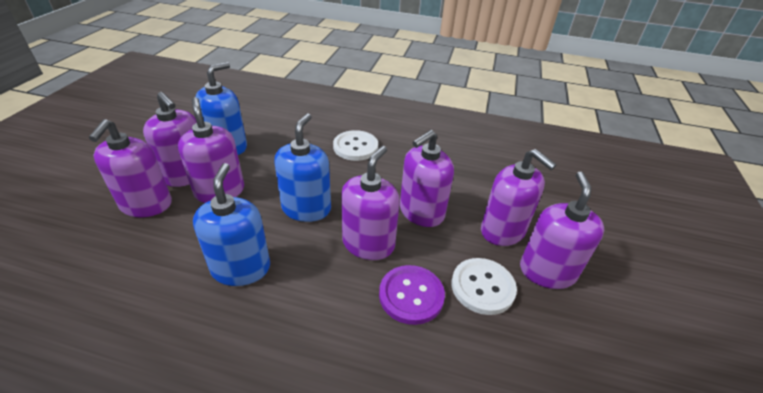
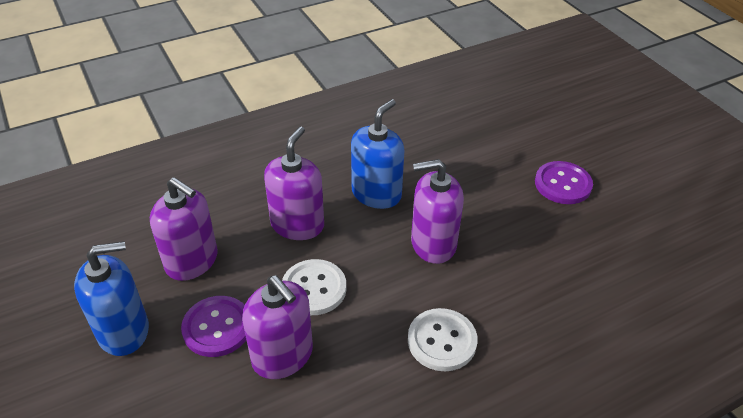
blue soap dispenser: 3 -> 2
purple button: 1 -> 2
purple soap dispenser: 7 -> 4

